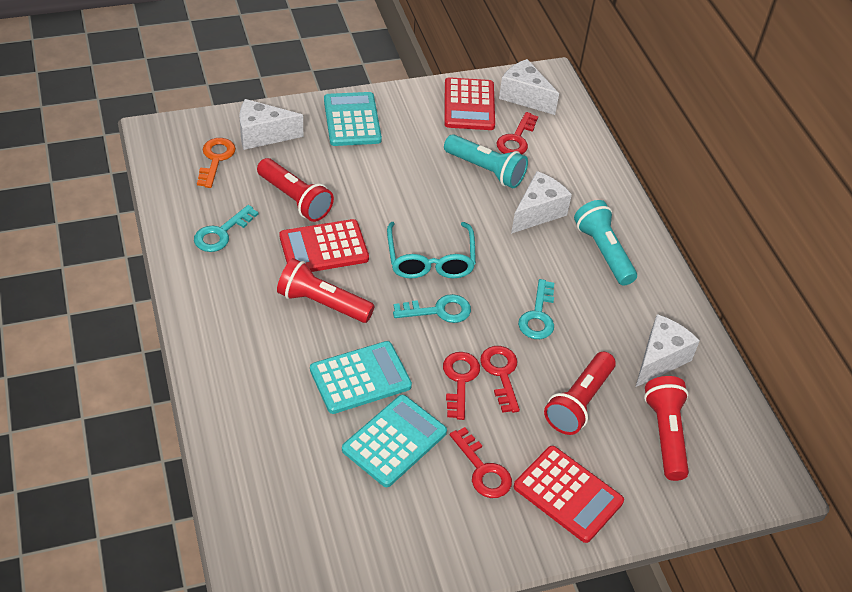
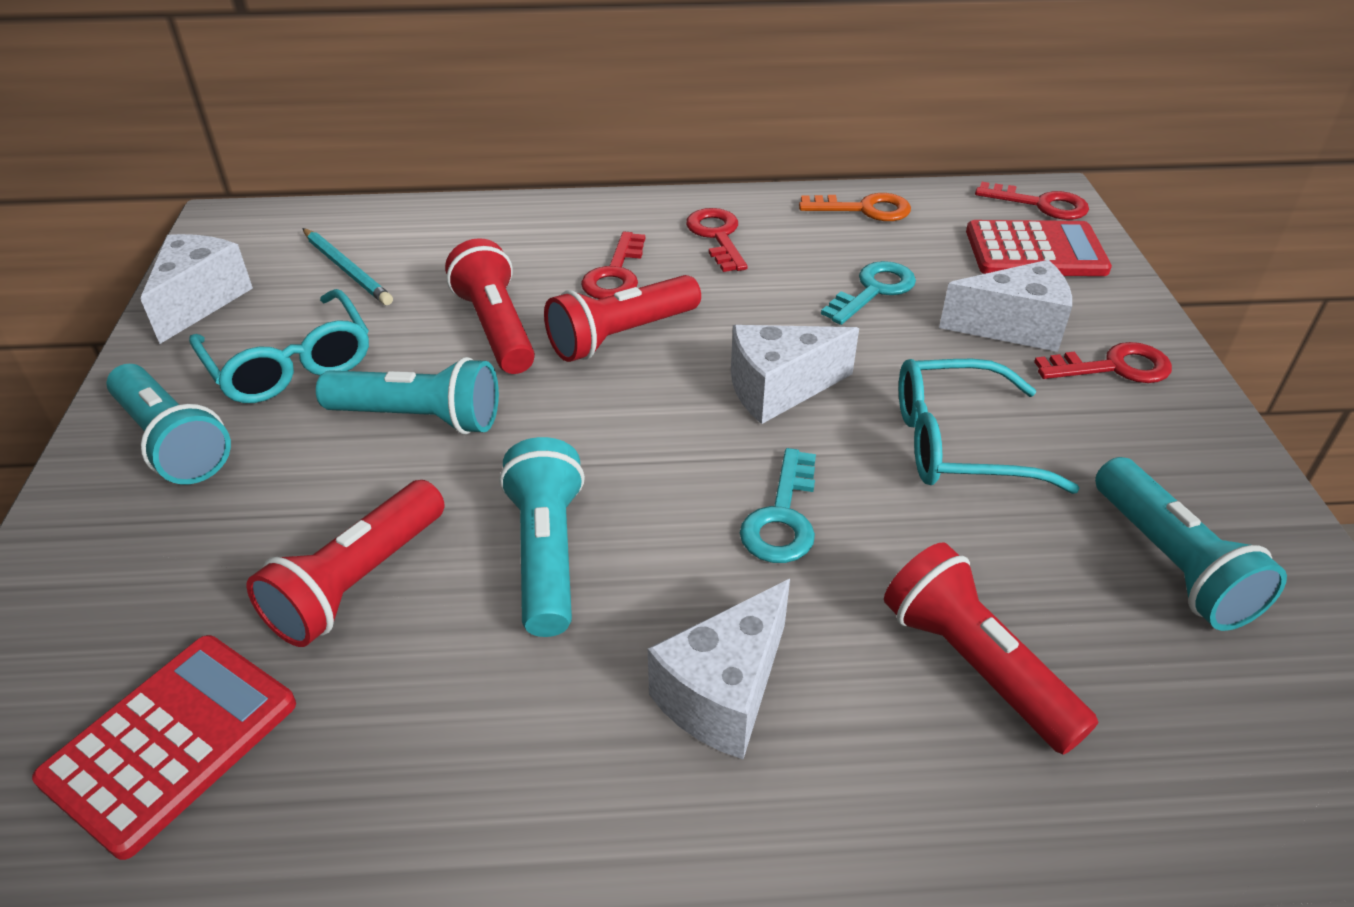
red calculator: 3 -> 2
turquoise calculator: 3 -> 0
turquoise flashlight: 2 -> 4
turquoise glasses: 1 -> 2
turquoise key: 3 -> 2
turquoise pencil: 0 -> 1

